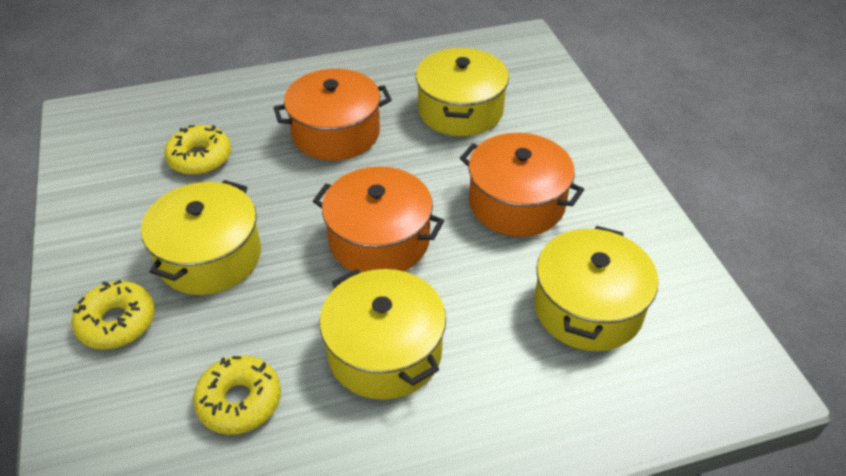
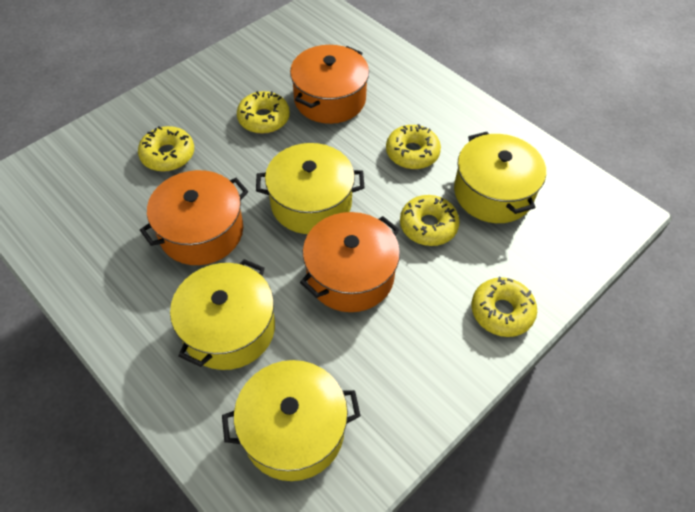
yellow donut: 3 -> 5

